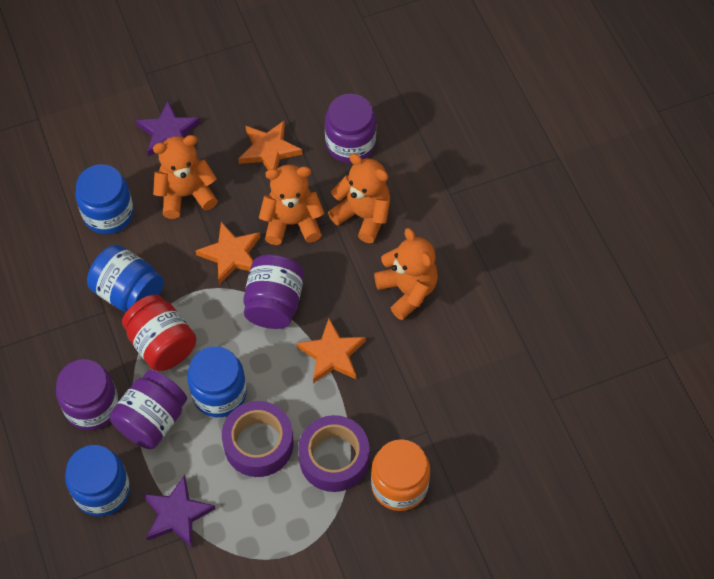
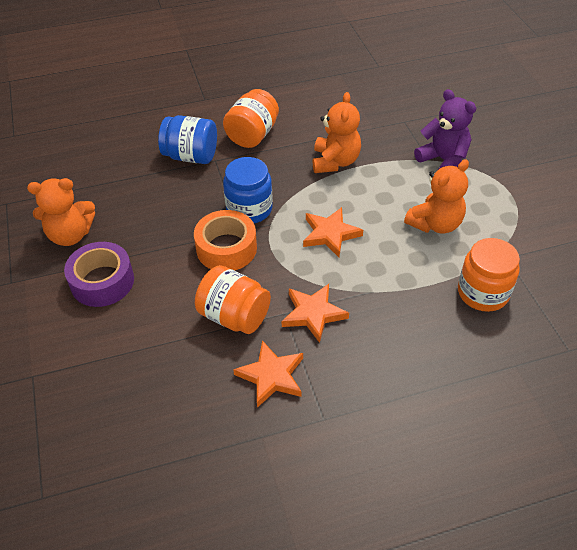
blue jar: 4 -> 2
orange jar: 1 -> 3
orange tape: 0 -> 1
orange teddy bear: 4 -> 3
purple jar: 4 -> 0
purple star: 2 -> 0
purple tape: 2 -> 1
purple teddy bear: 0 -> 1
red jar: 1 -> 0

